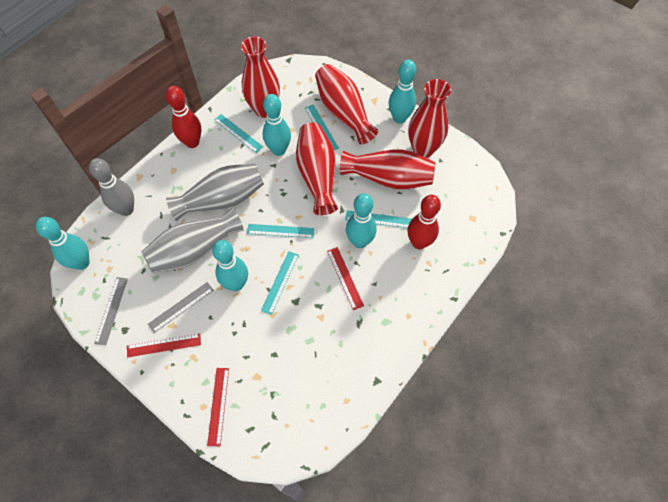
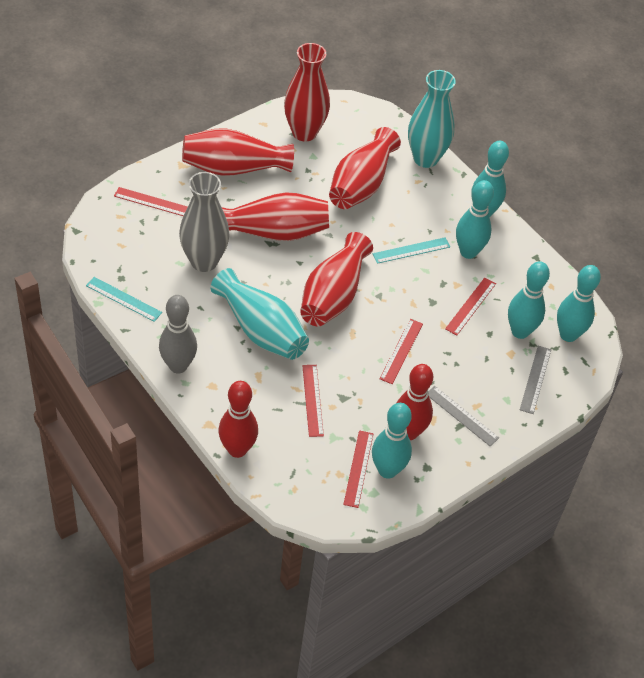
grey vase: 2 -> 1
red ruler: 3 -> 5
turquoise ruler: 5 -> 2
turquoise vase: 0 -> 2

